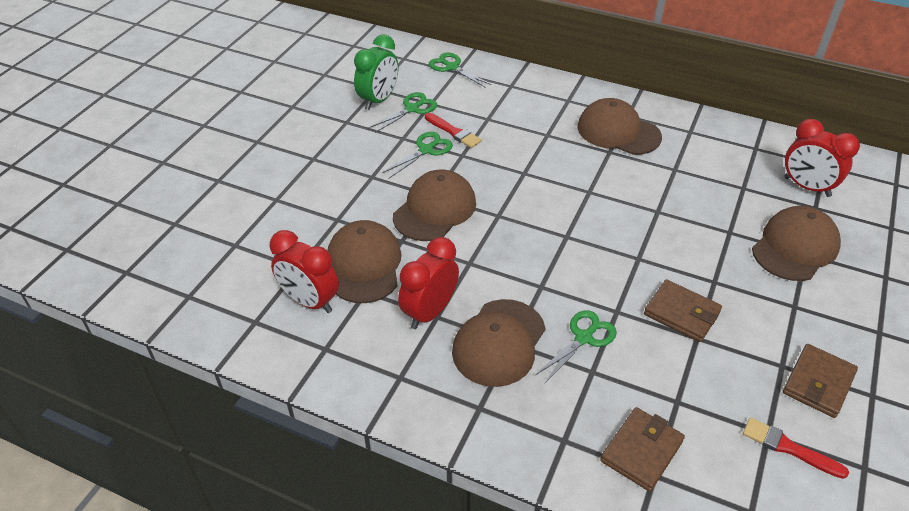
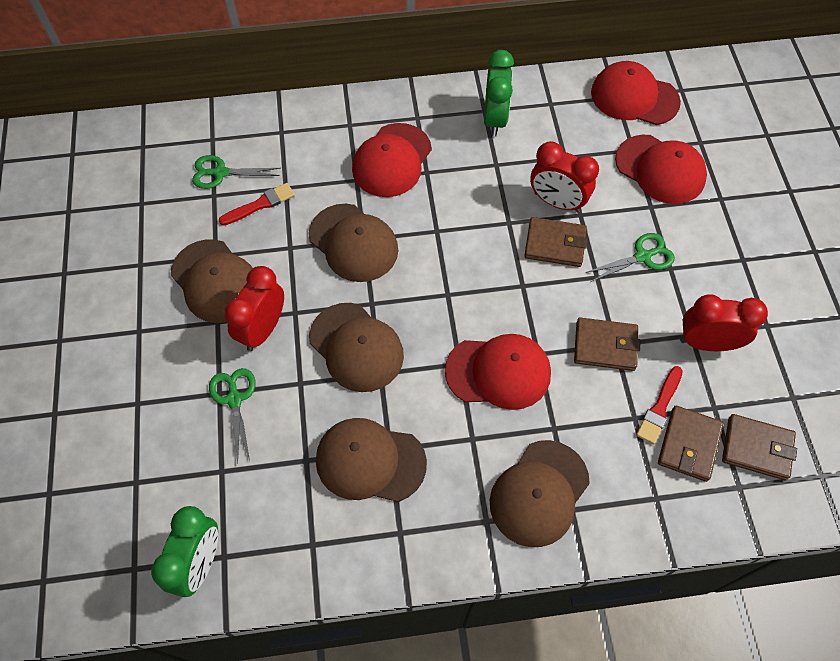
brown wallet: 3 -> 4
green clock: 1 -> 2
green scissors: 4 -> 3
red cap: 0 -> 4

